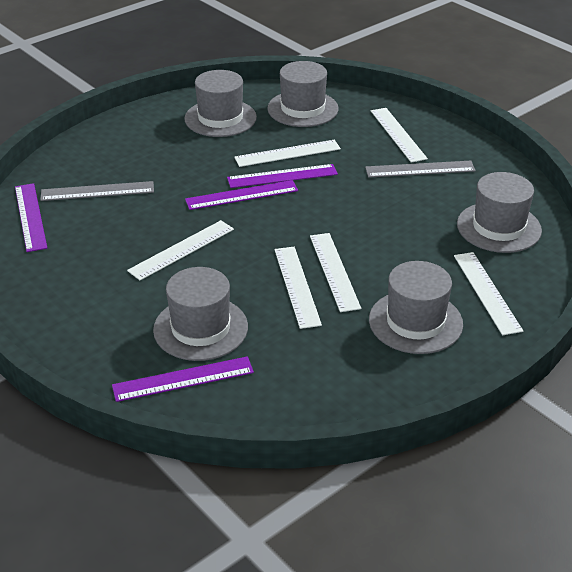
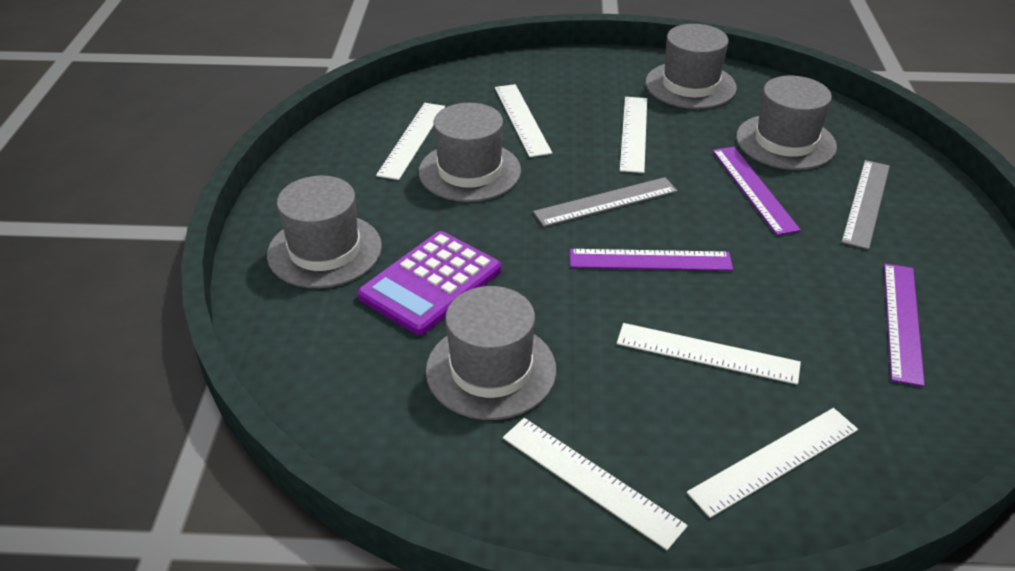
purple calculator: 0 -> 1
purple ruler: 4 -> 3

